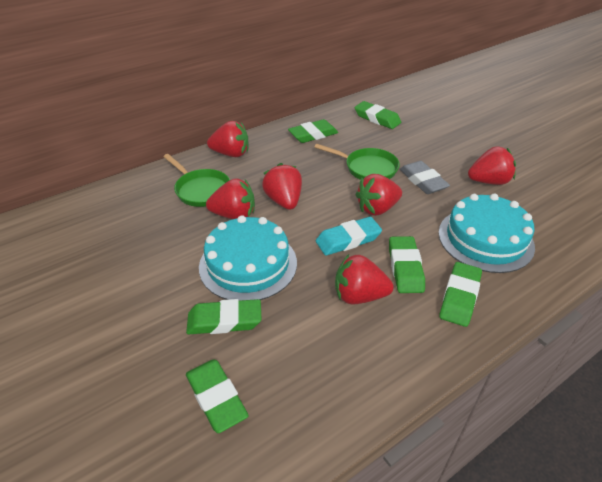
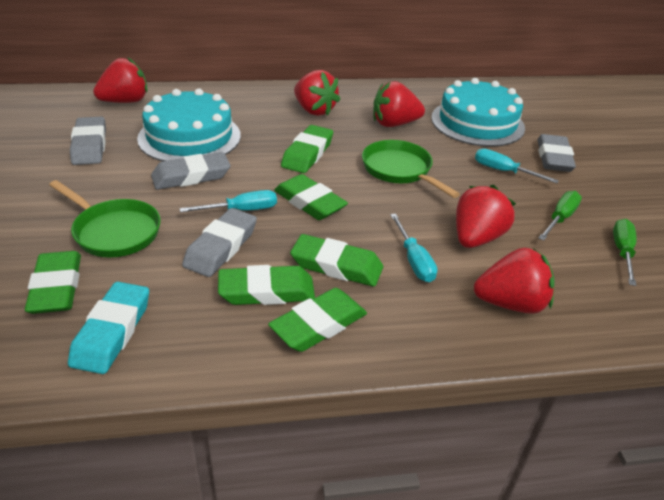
green screwdriver: 0 -> 2
grey eraser: 1 -> 4
red strawberry: 6 -> 5
turquoise screwdriver: 0 -> 3

